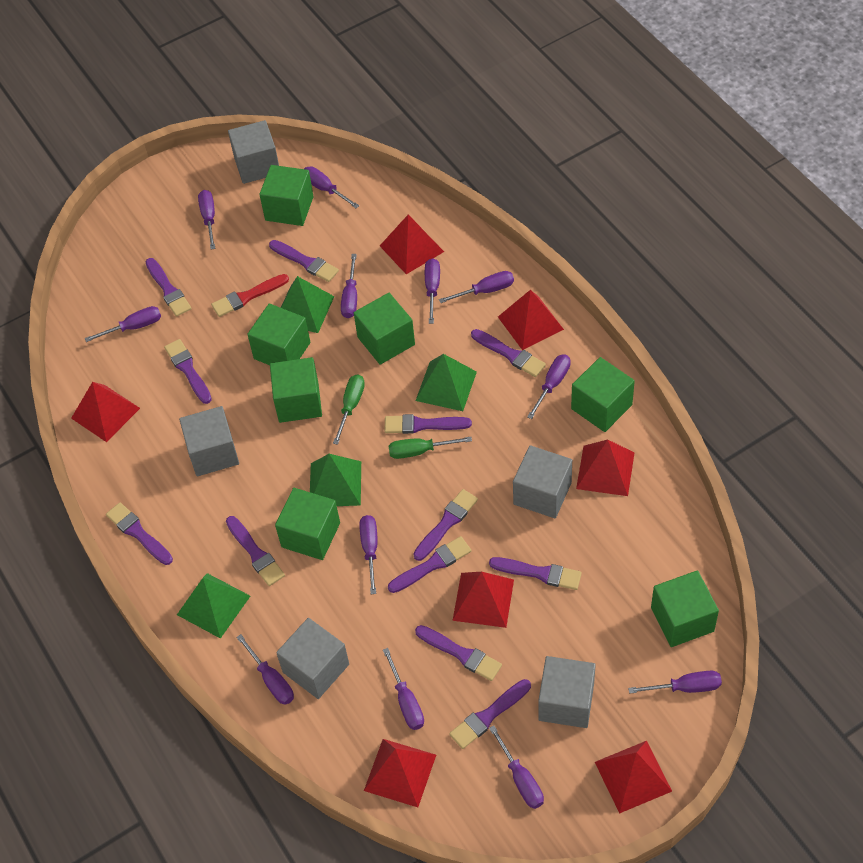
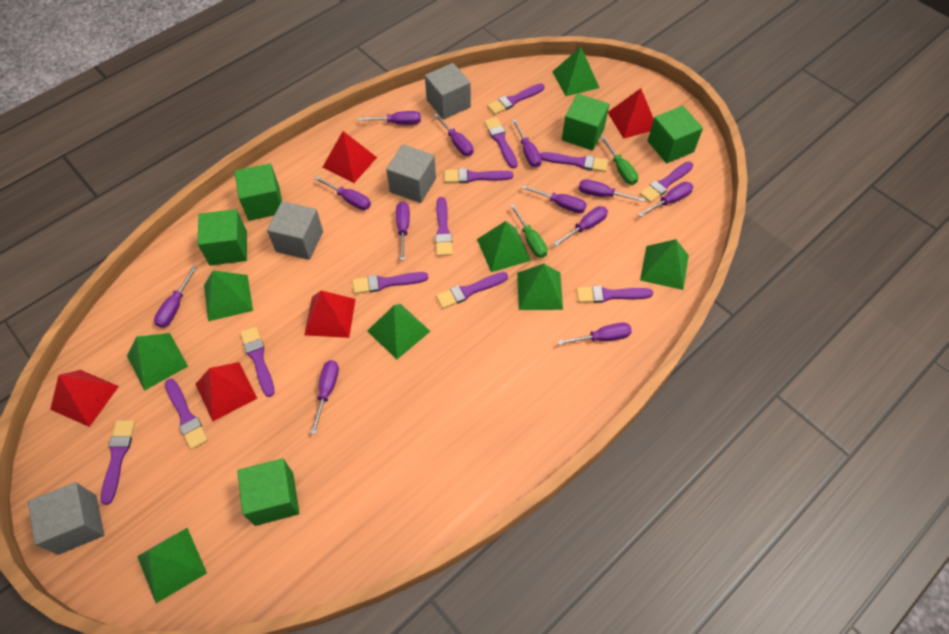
green cube: 7 -> 5
green pyramid: 4 -> 8
grey cube: 5 -> 4
red brush: 1 -> 0
red pyramid: 7 -> 5

